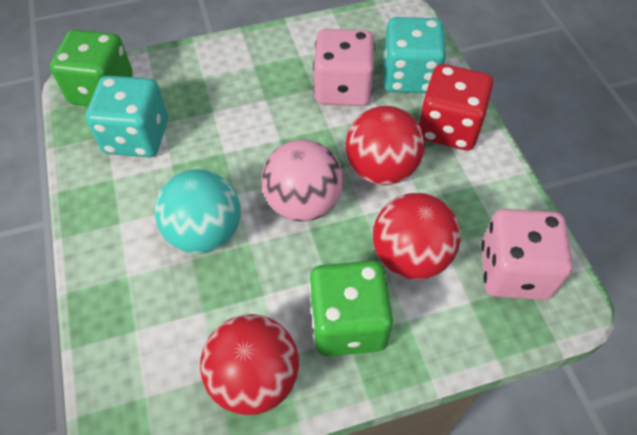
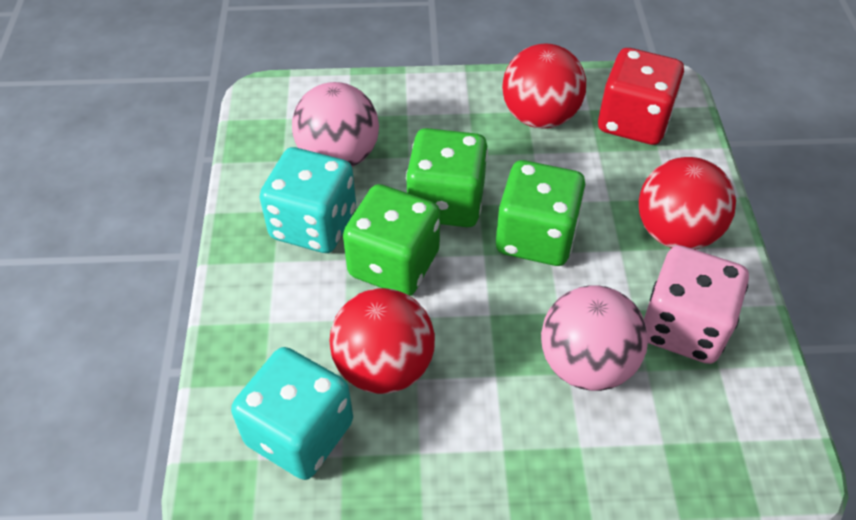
green dice: 2 -> 3
pink ball: 1 -> 2
pink dice: 2 -> 1
turquoise ball: 1 -> 0

